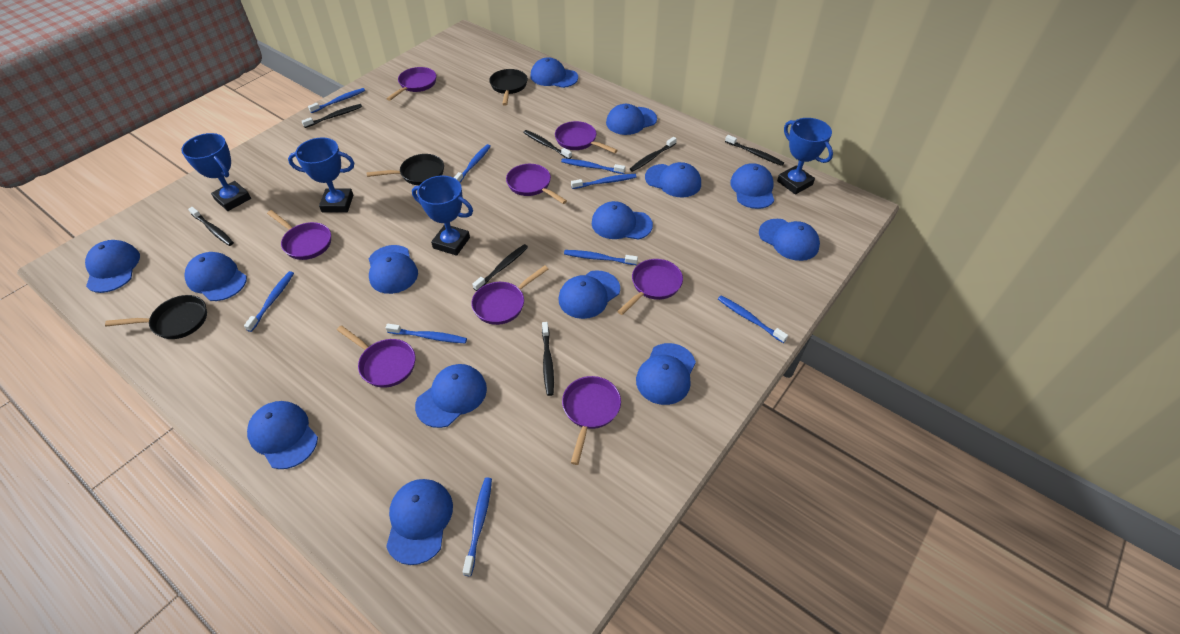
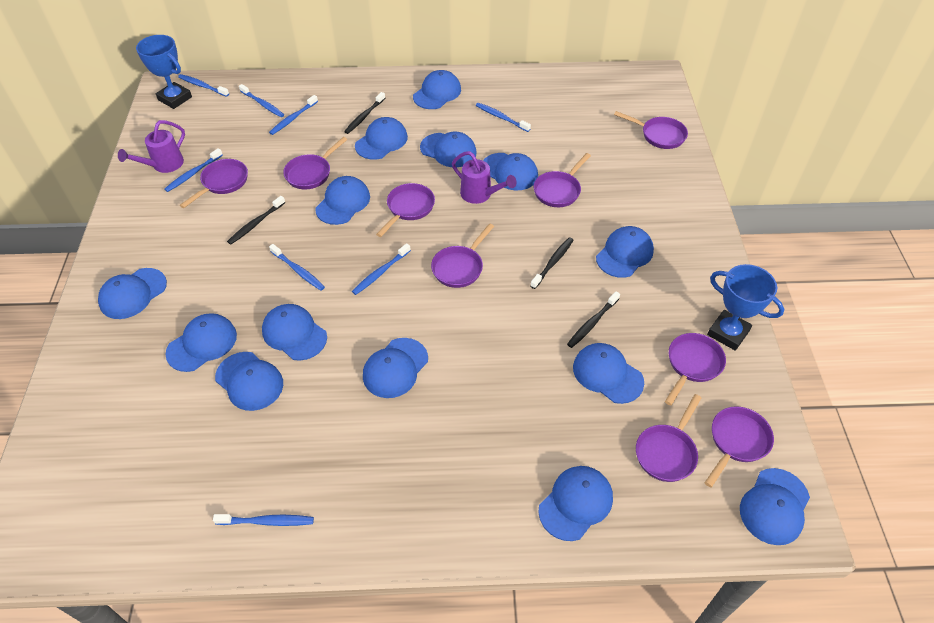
black pan: 3 -> 0
black toothbrush: 7 -> 4
blue toothbrush: 9 -> 8
blue trophy: 4 -> 2
purple pan: 8 -> 9
purple watering can: 0 -> 2

